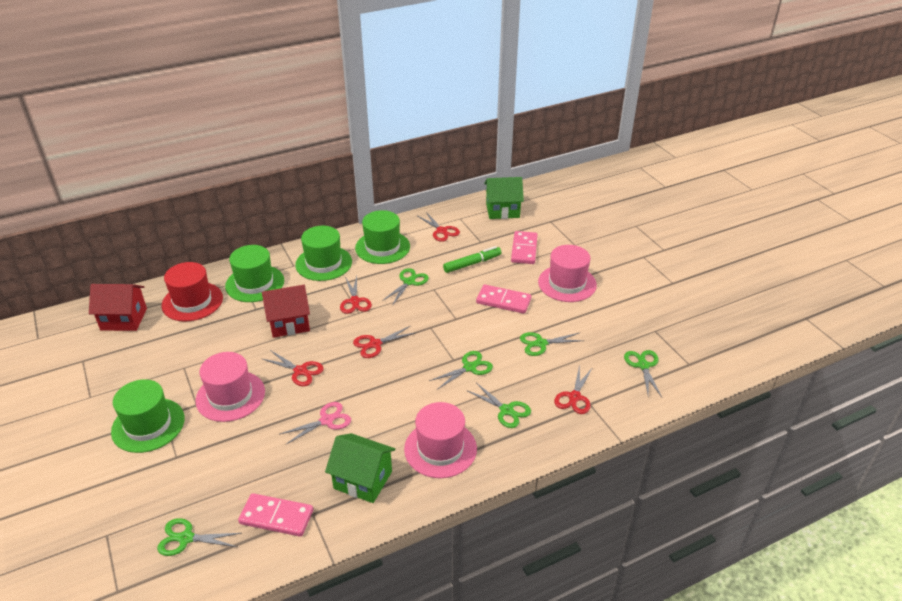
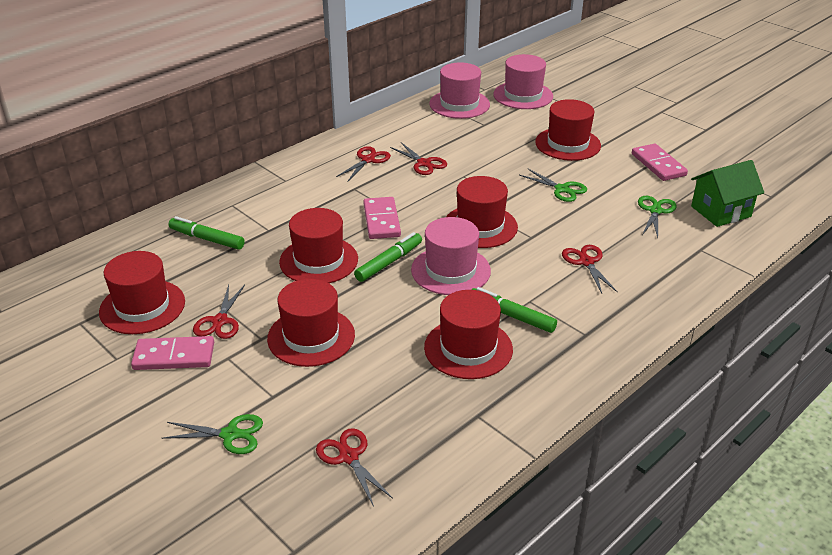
green hat: 4 -> 0
green house: 2 -> 1
green marker: 1 -> 3
green scissors: 6 -> 3
pink scissors: 1 -> 0
red hat: 1 -> 6
red house: 2 -> 0

